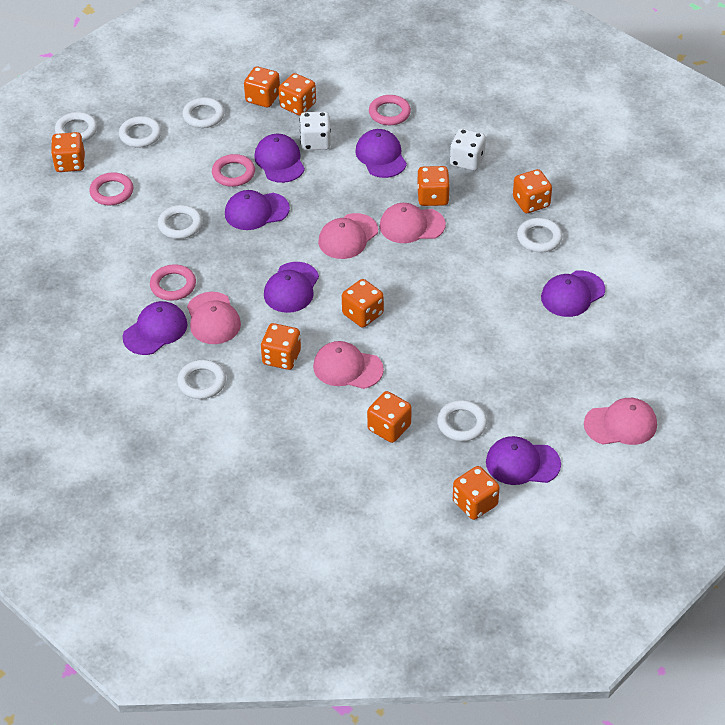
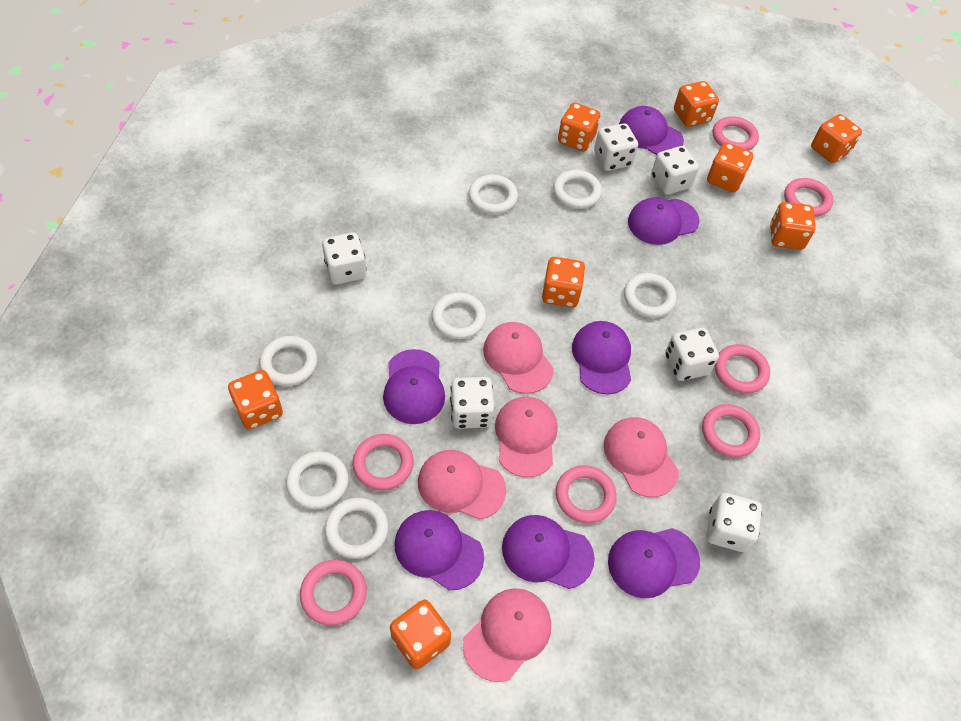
orange dice: 9 -> 8
pink ring: 4 -> 7
white dice: 2 -> 6

